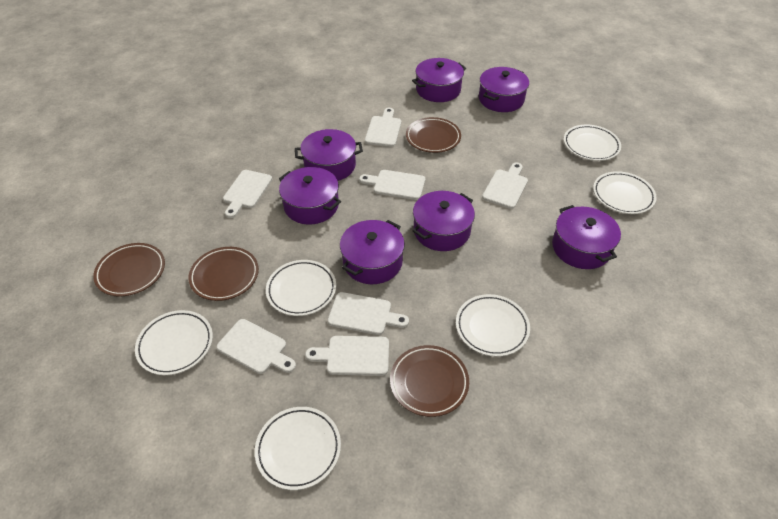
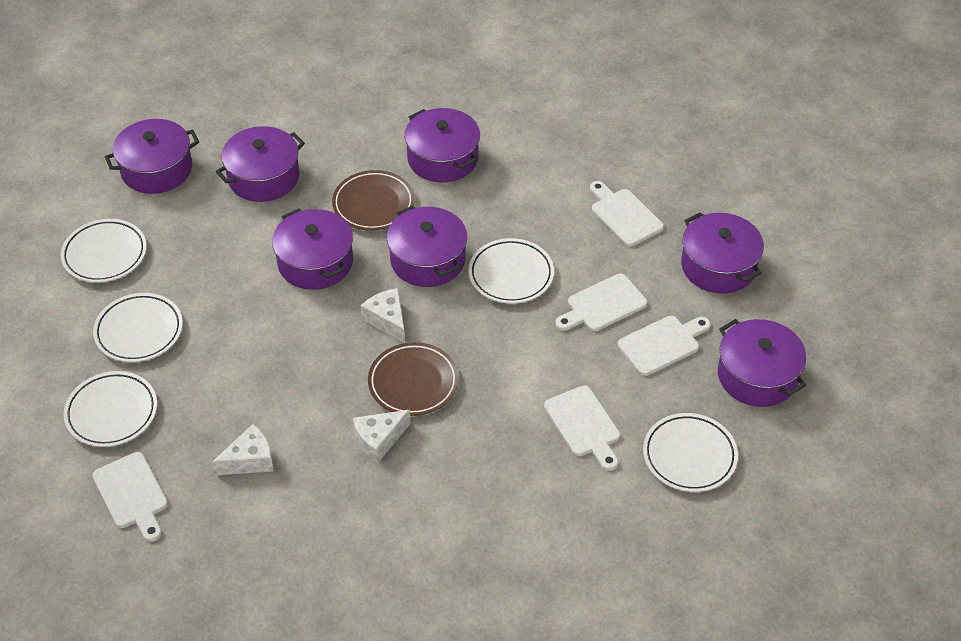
brown plate: 4 -> 2
white cheese: 0 -> 3
white cutting board: 7 -> 5
white plate: 6 -> 5

